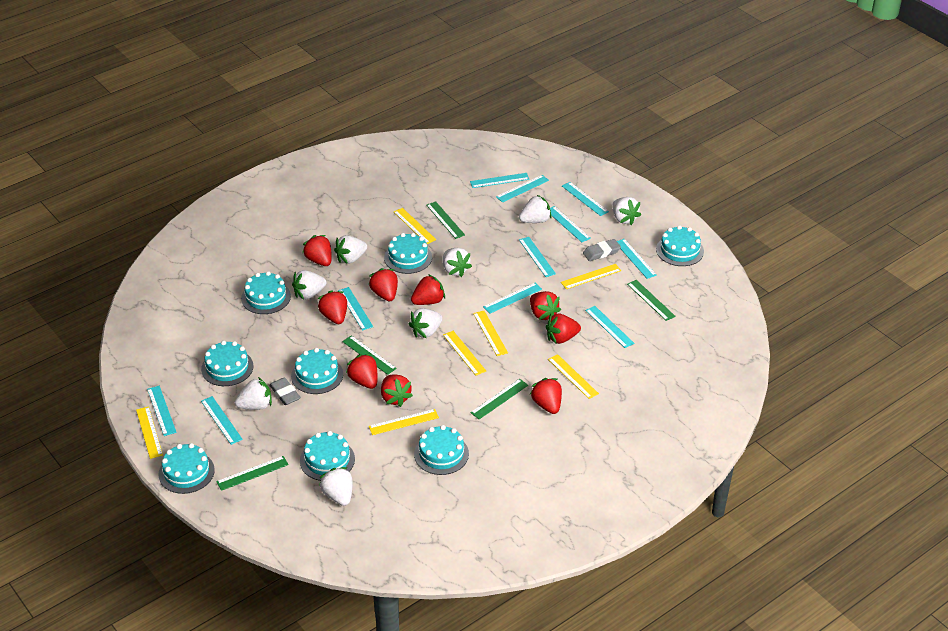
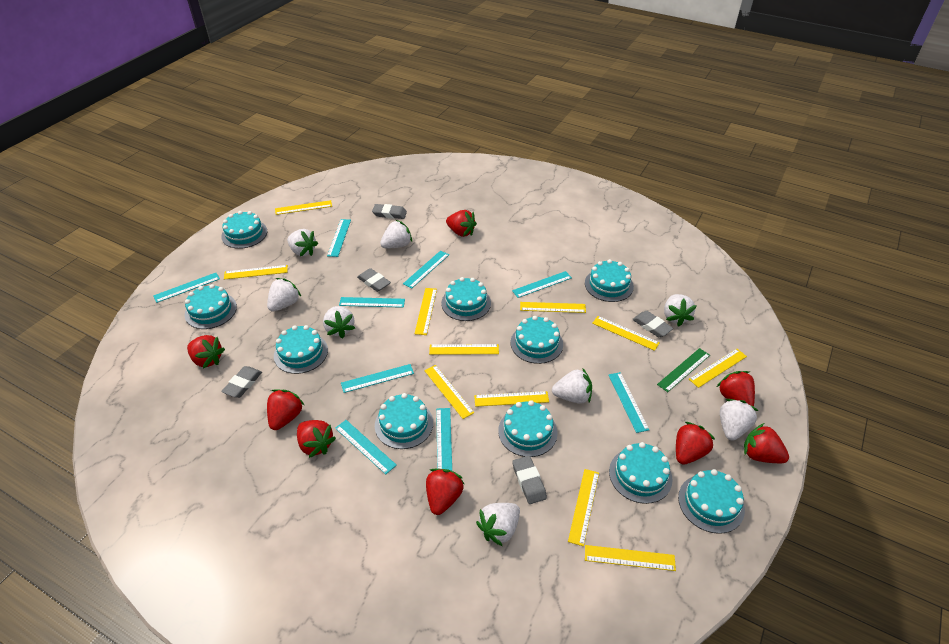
green ruler: 5 -> 1
grey eraser: 2 -> 5
red strawberry: 9 -> 8
turquoise cake: 8 -> 10
turquoise ruler: 11 -> 9
yellow ruler: 7 -> 11

